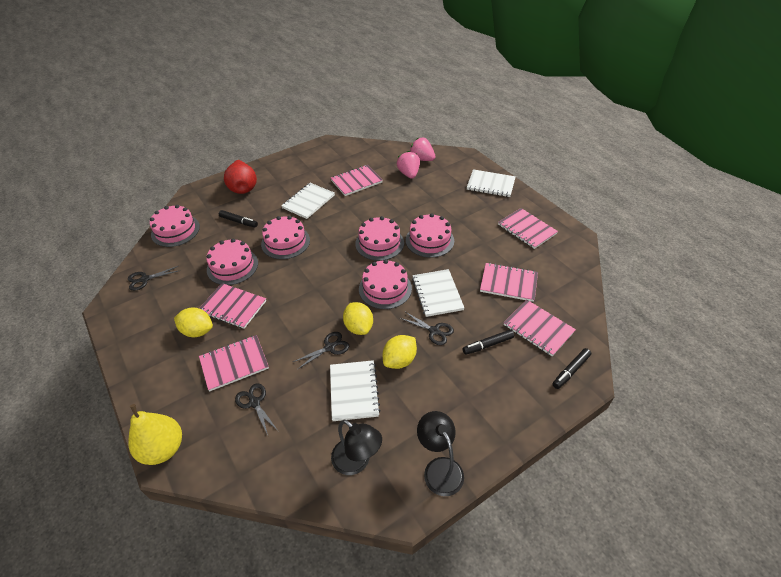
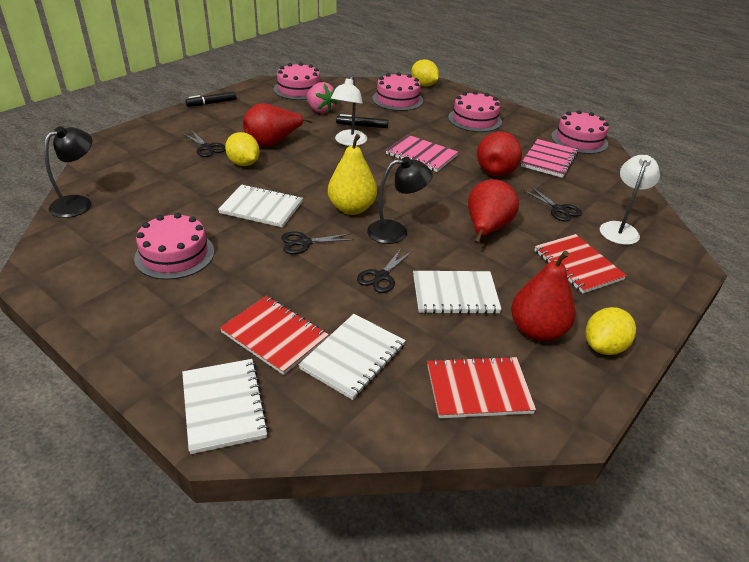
black marker: 3 -> 2
pink cake: 6 -> 5
pink notebook: 6 -> 2
pink strawberry: 2 -> 1
red notebook: 0 -> 3
red pear: 1 -> 4
white lamp: 0 -> 2

